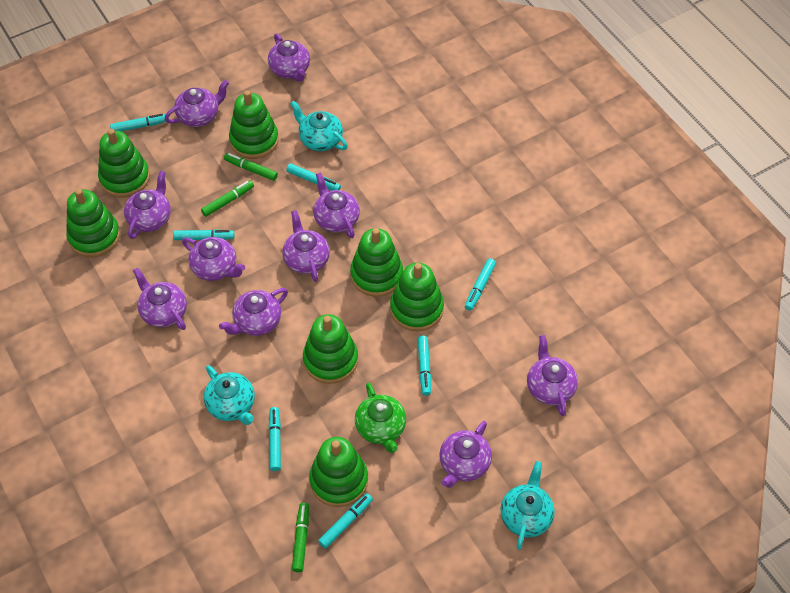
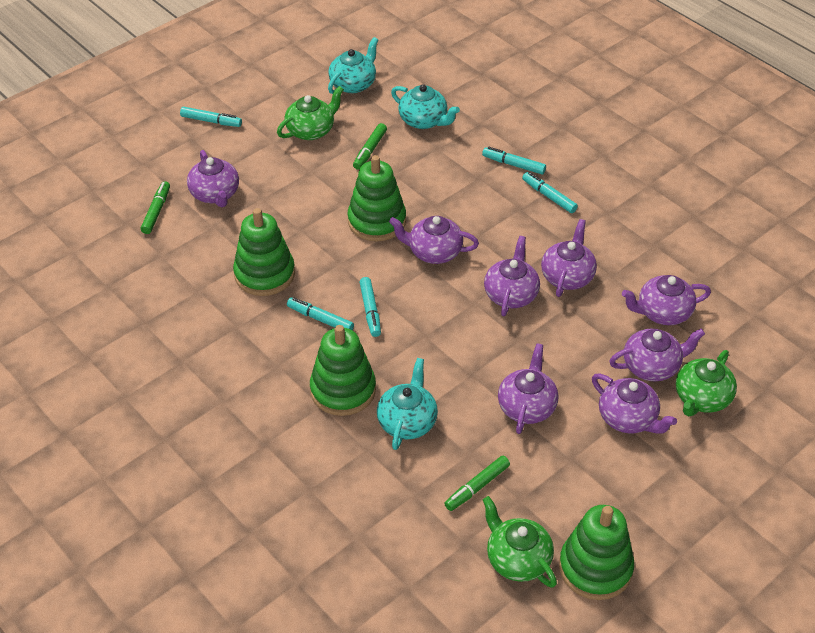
green stacking toy: 7 -> 4
green teapot: 1 -> 3
purple teapot: 10 -> 8
turquoise marker: 7 -> 5

